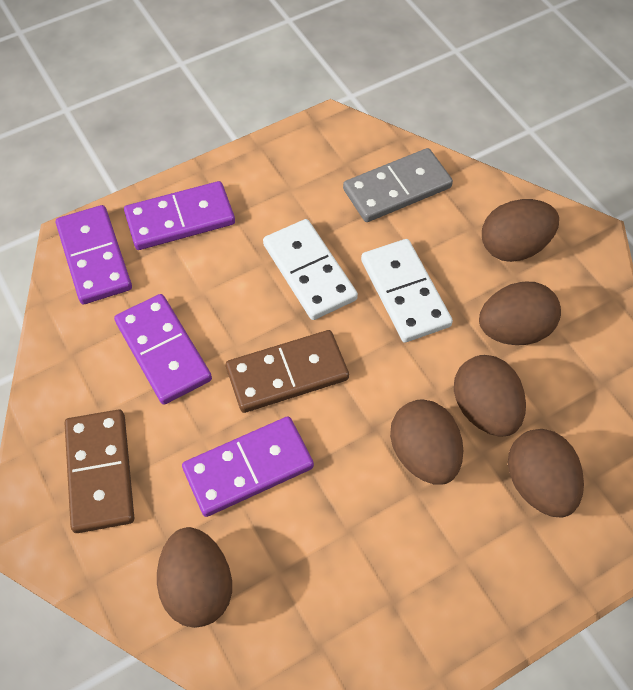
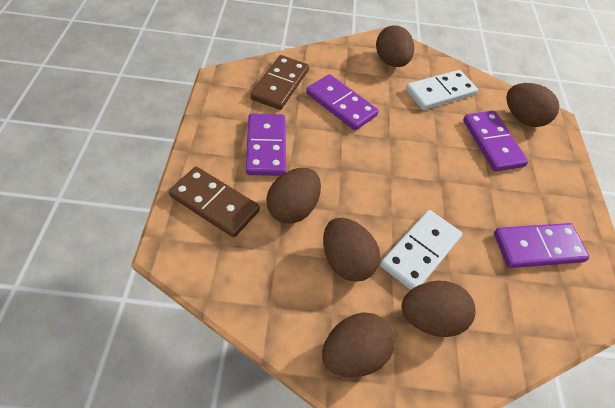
grey domino: 1 -> 0

